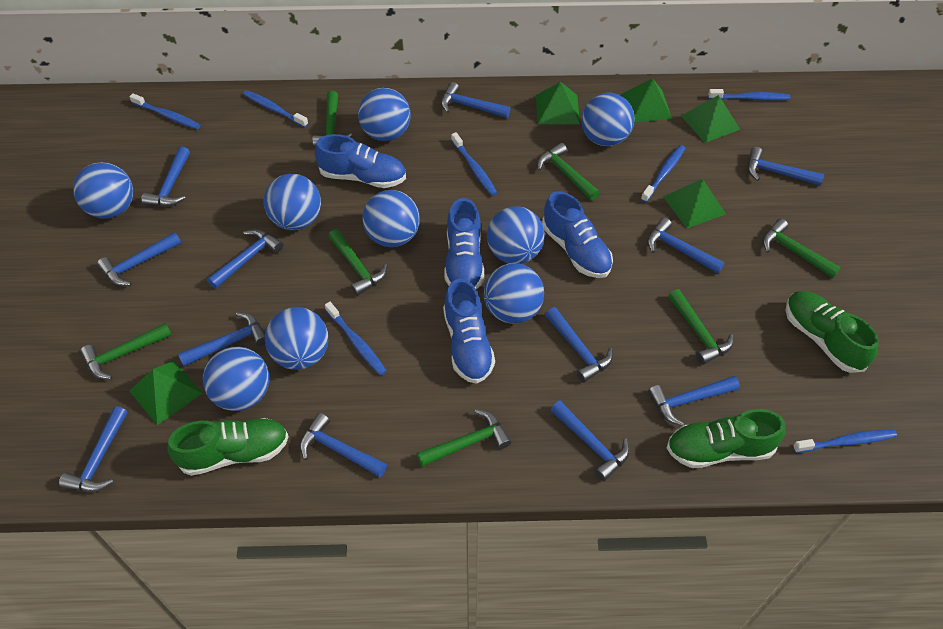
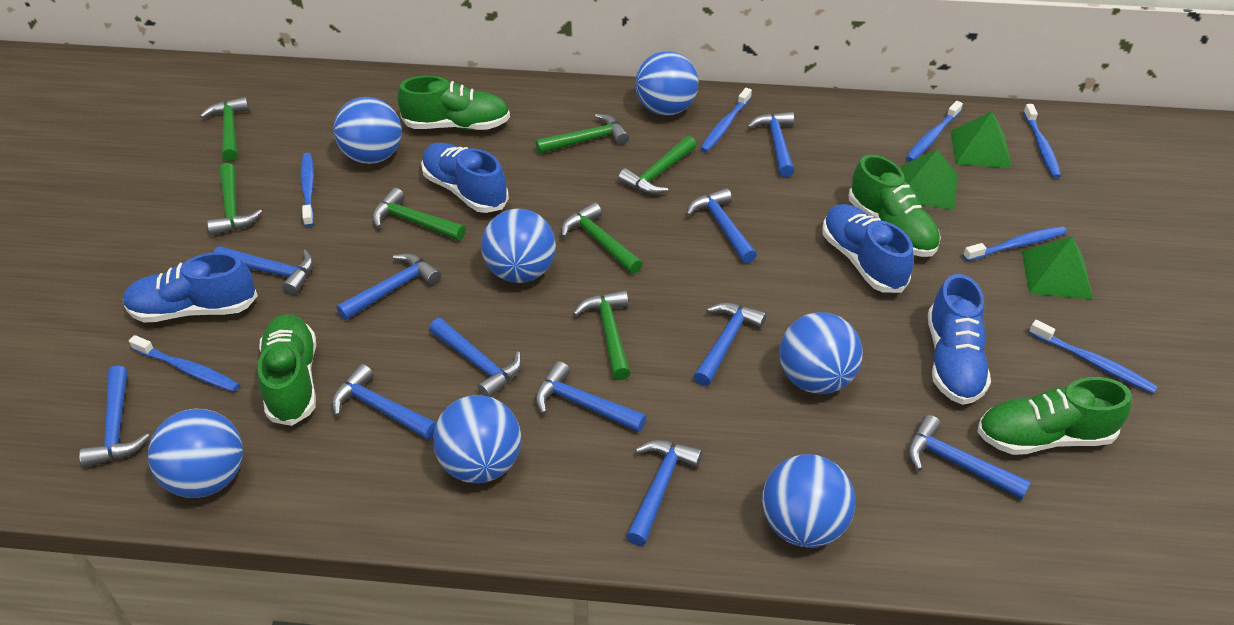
blue ball: 9 -> 7
blue hammer: 12 -> 11
green pyramid: 5 -> 3
green shoe: 3 -> 4

